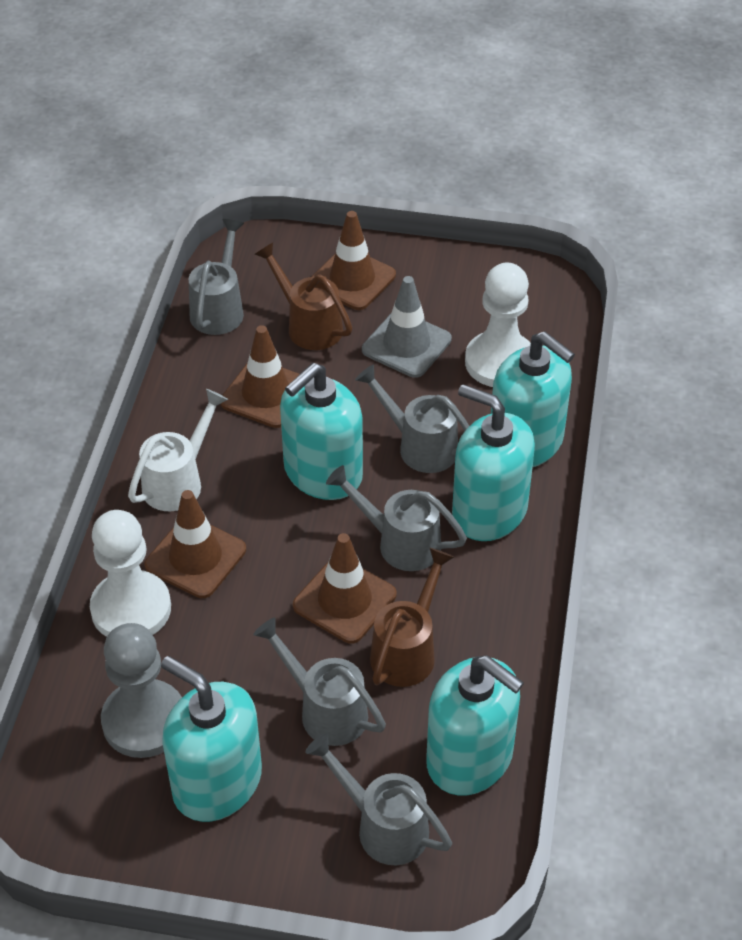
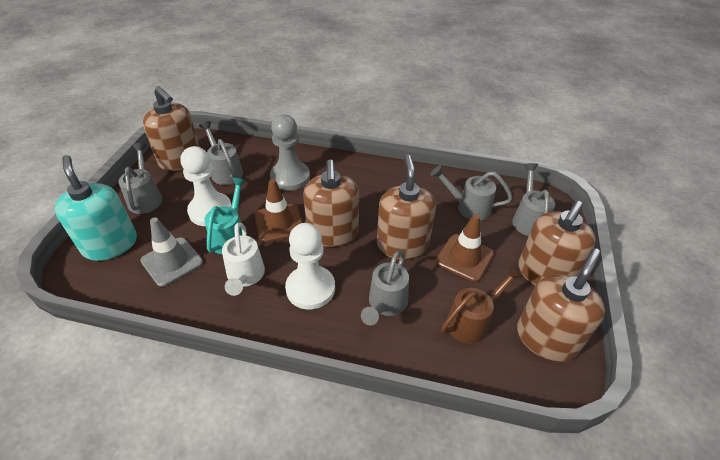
brown soap dispenser: 0 -> 5
brown traffic cone: 4 -> 2
brown watering can: 2 -> 1
turquoise soap dispenser: 5 -> 1
turquoise watering can: 0 -> 1

